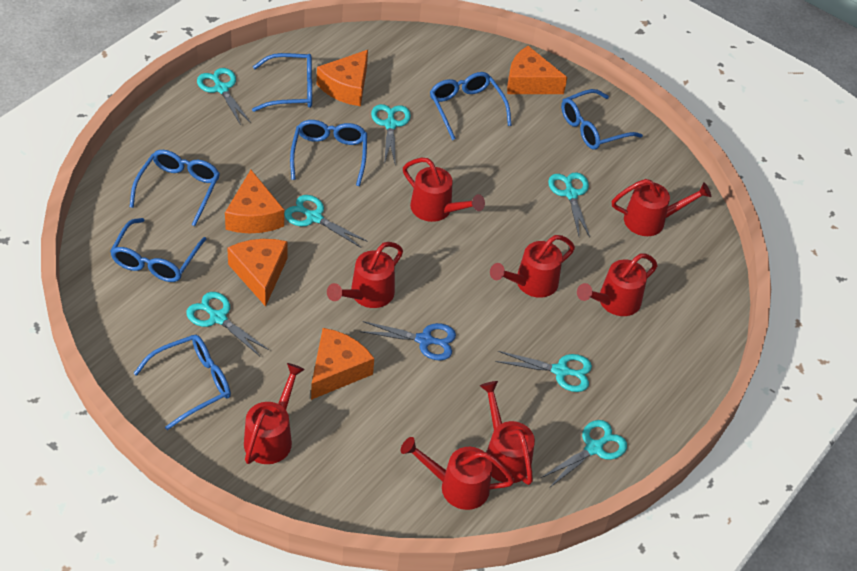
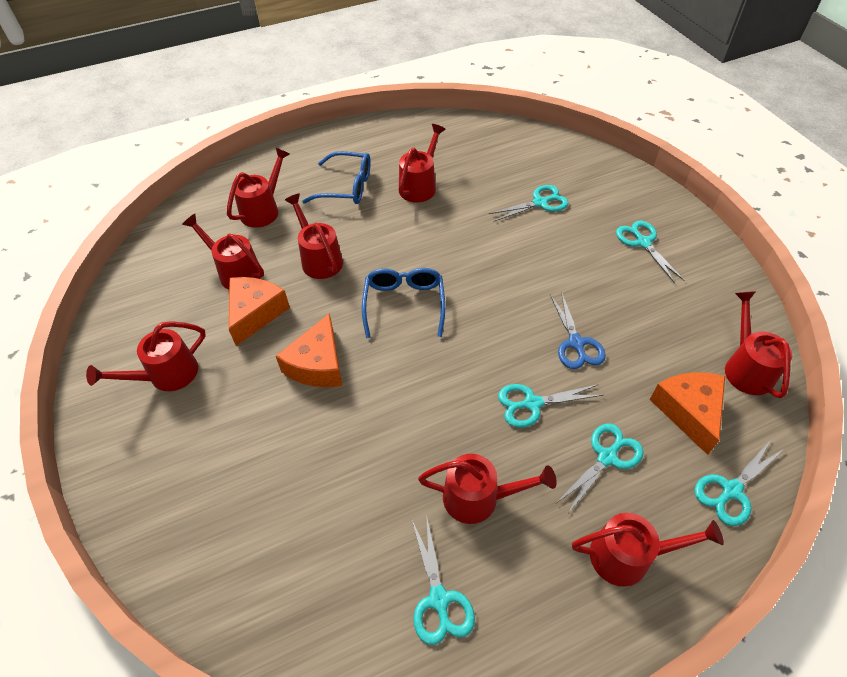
blue glasses: 7 -> 2
orange cheese: 5 -> 3
turquoise scissors: 7 -> 6

